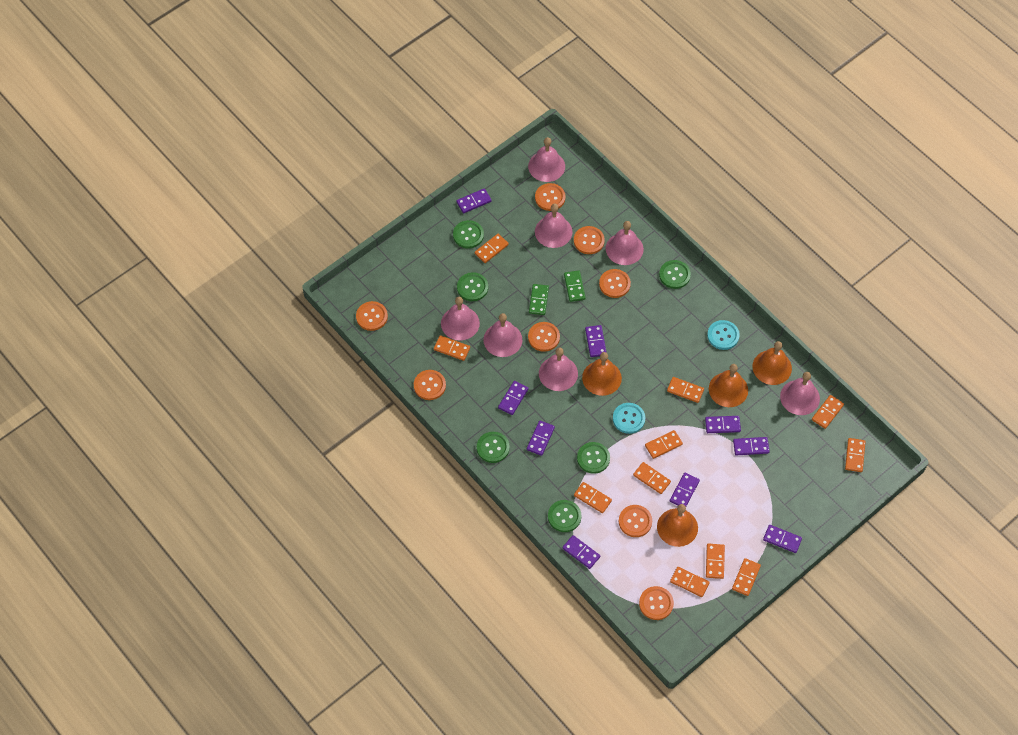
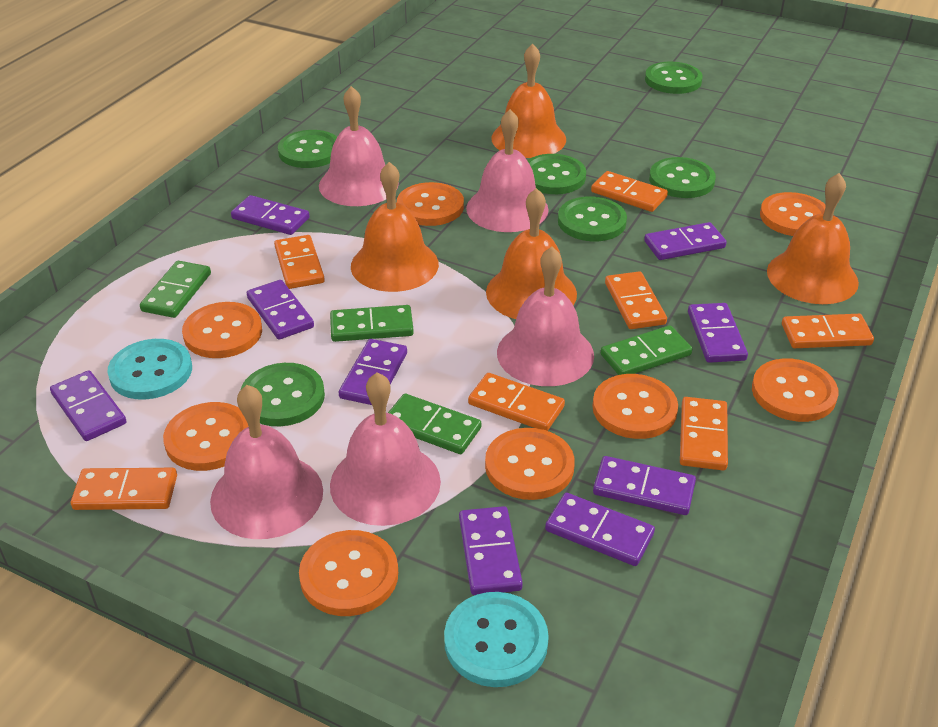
green domino: 2 -> 4
orange domino: 11 -> 7
pink bell: 7 -> 5

